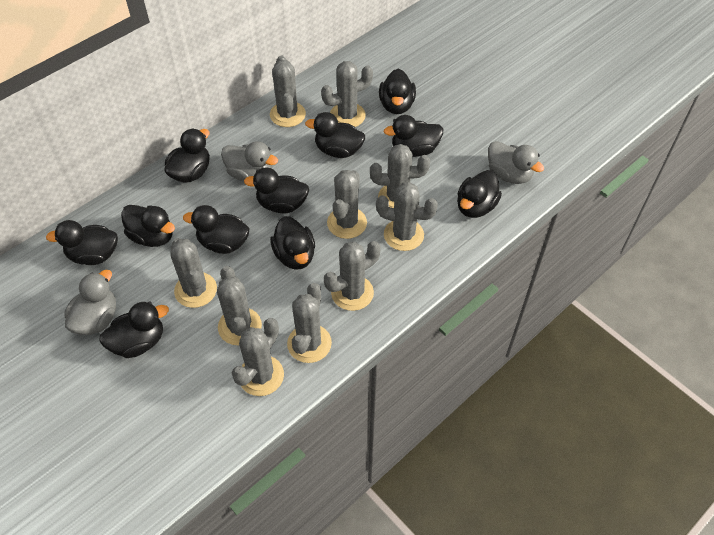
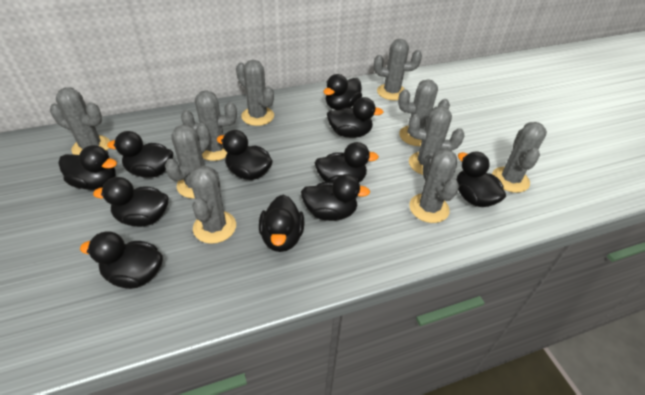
grey duck: 3 -> 0

